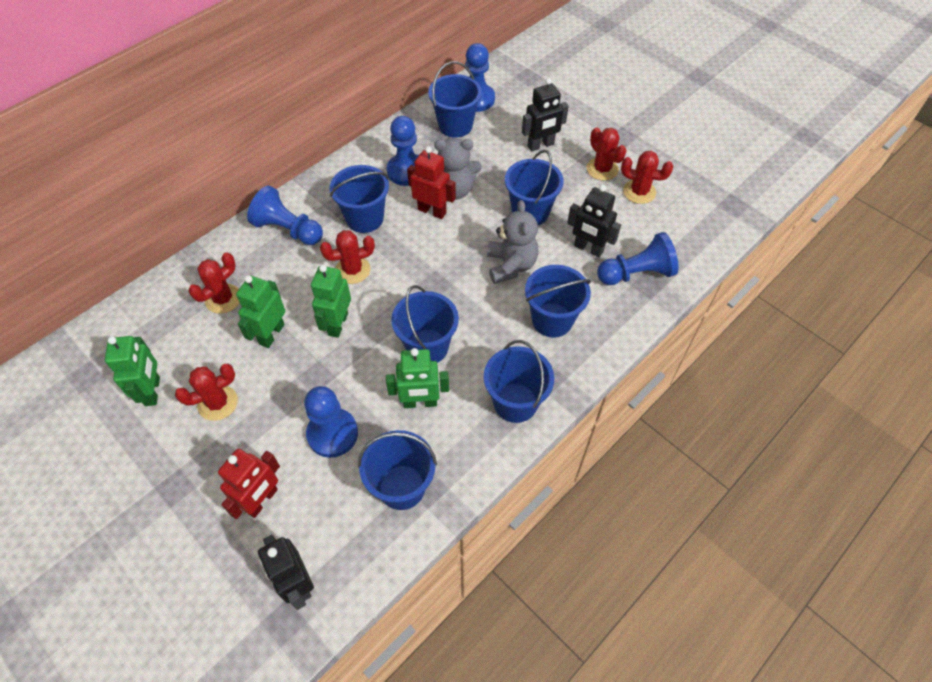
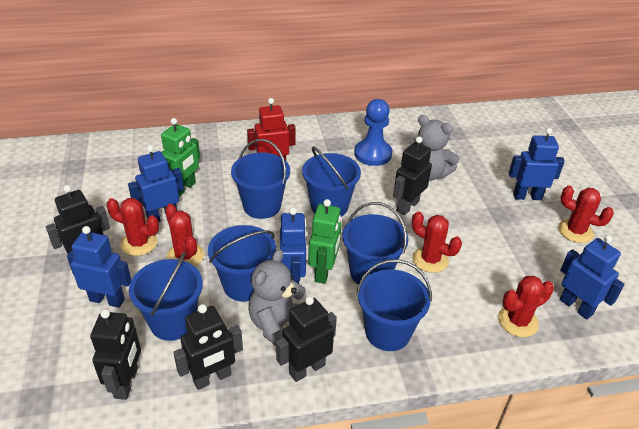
black robot: 3 -> 5
blue bucket: 7 -> 6
blue pawn: 5 -> 1
blue robot: 0 -> 5
green robot: 4 -> 2
red robot: 2 -> 1

